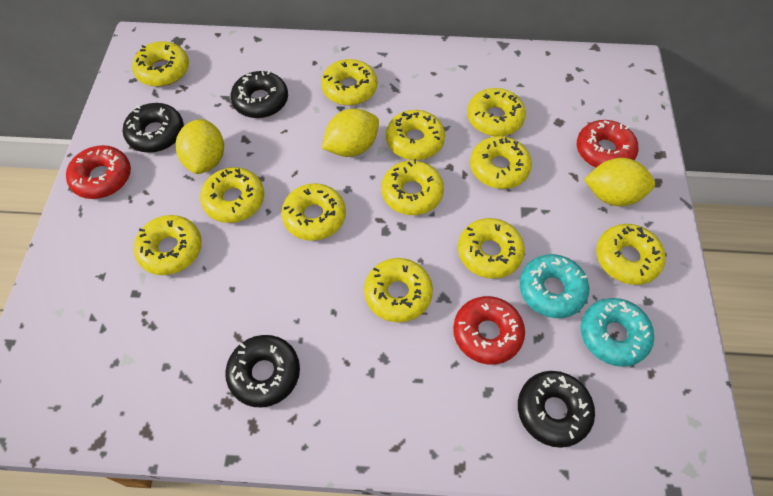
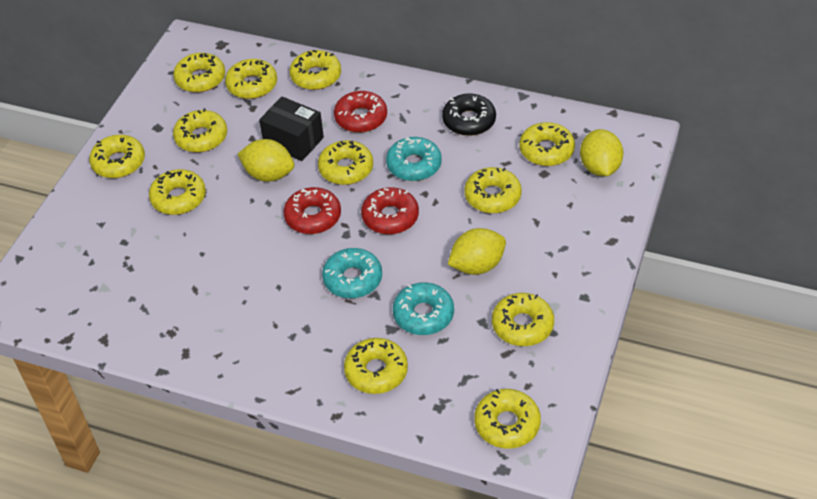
black box: 0 -> 1
black donut: 4 -> 1
turquoise donut: 2 -> 3

